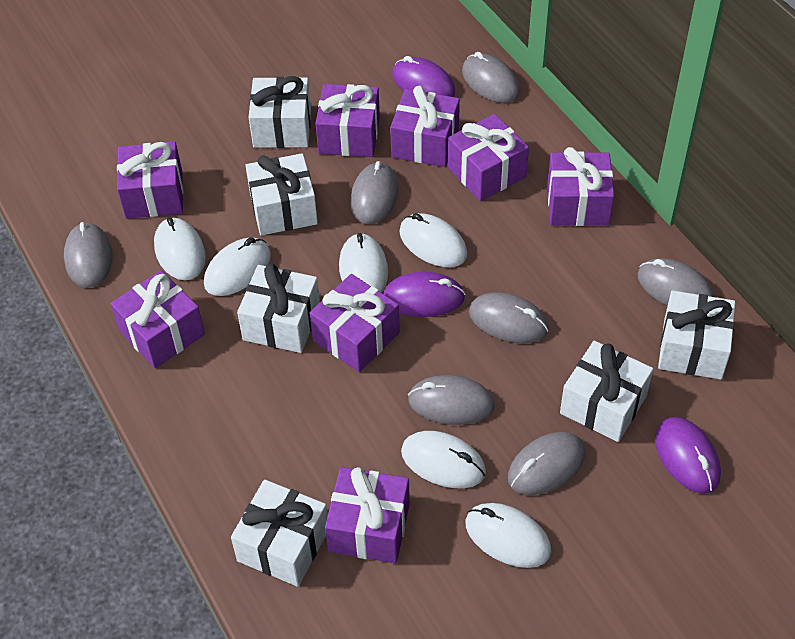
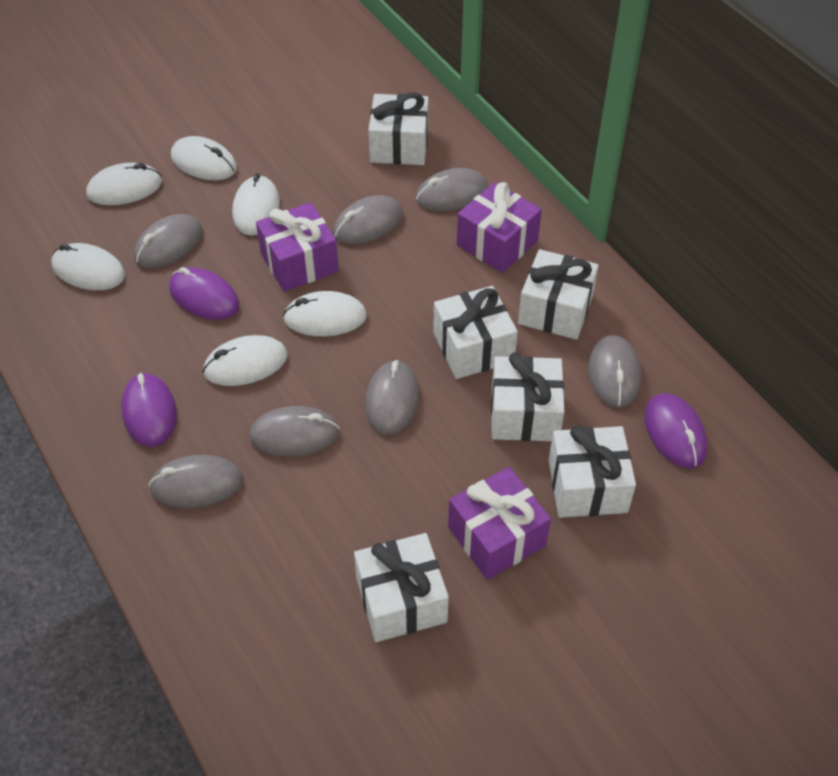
purple gift: 8 -> 3

